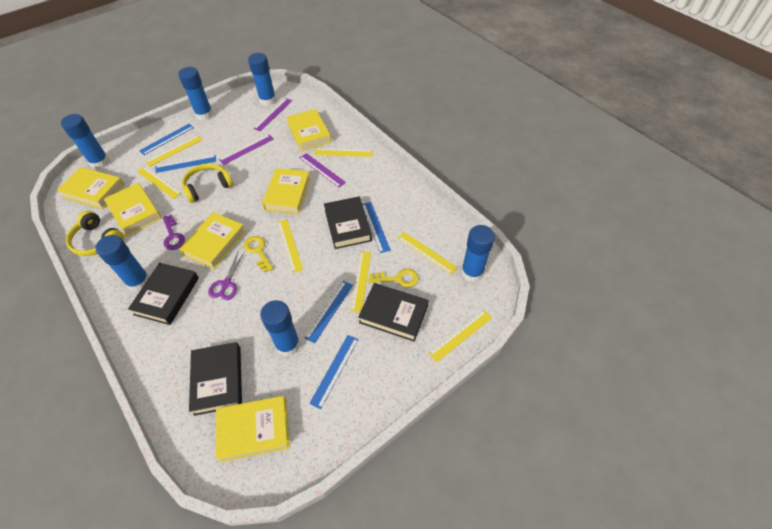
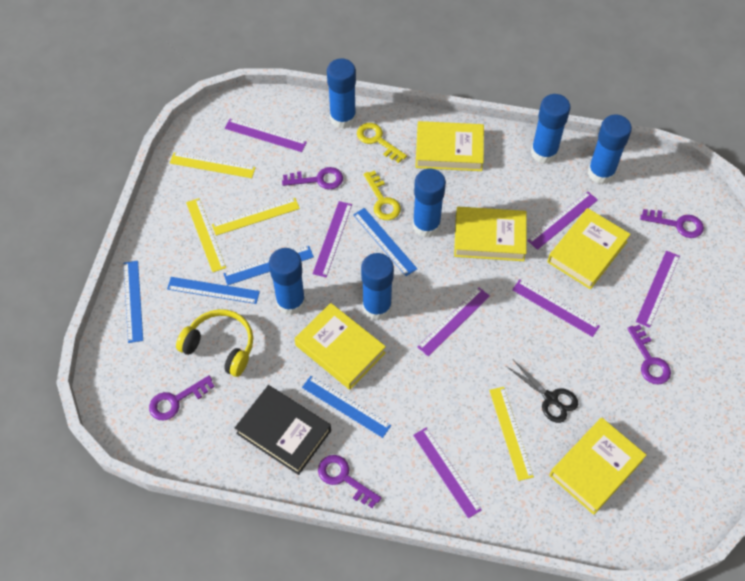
black book: 4 -> 1
black scissors: 0 -> 1
purple key: 1 -> 5
purple ruler: 3 -> 7
purple scissors: 1 -> 0
yellow book: 6 -> 5
yellow headphones: 2 -> 1
yellow ruler: 7 -> 4

